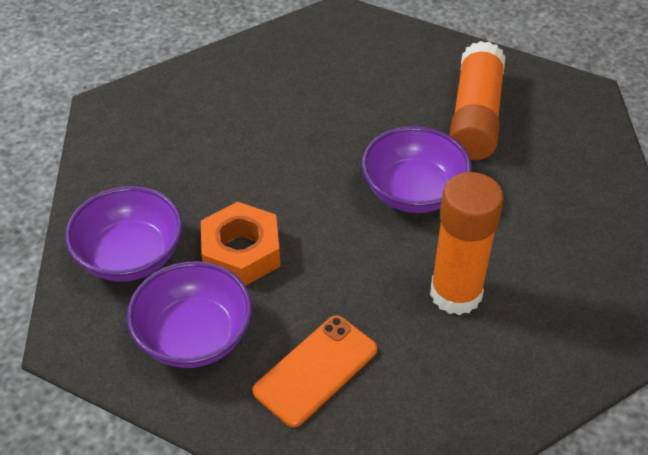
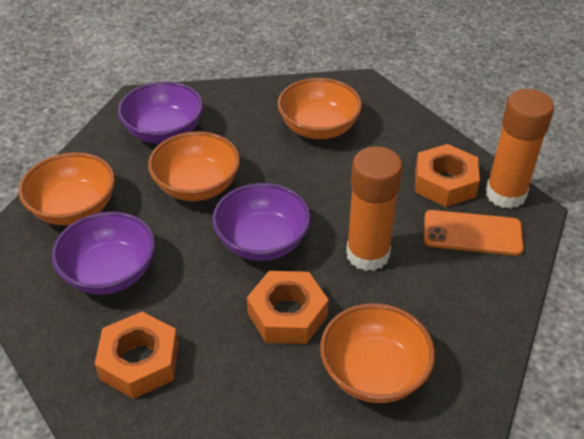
orange bowl: 0 -> 4
orange nut: 1 -> 3

